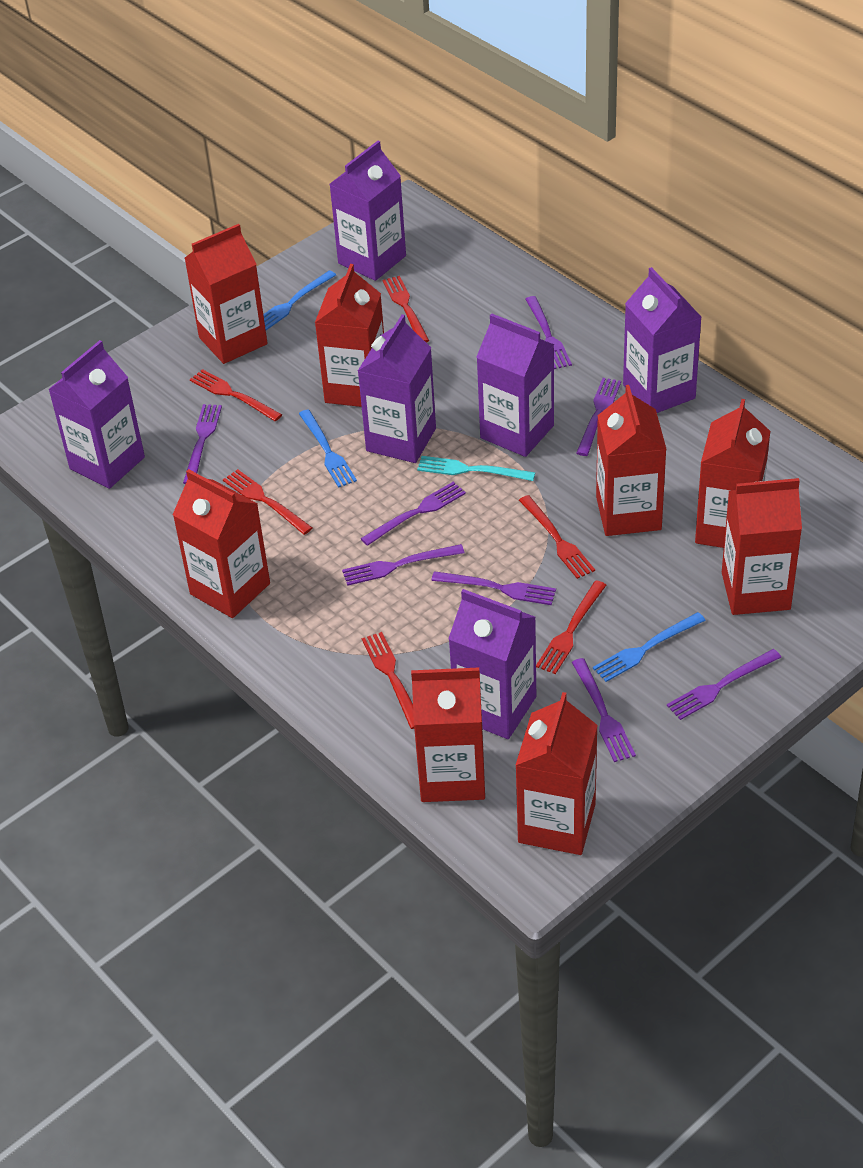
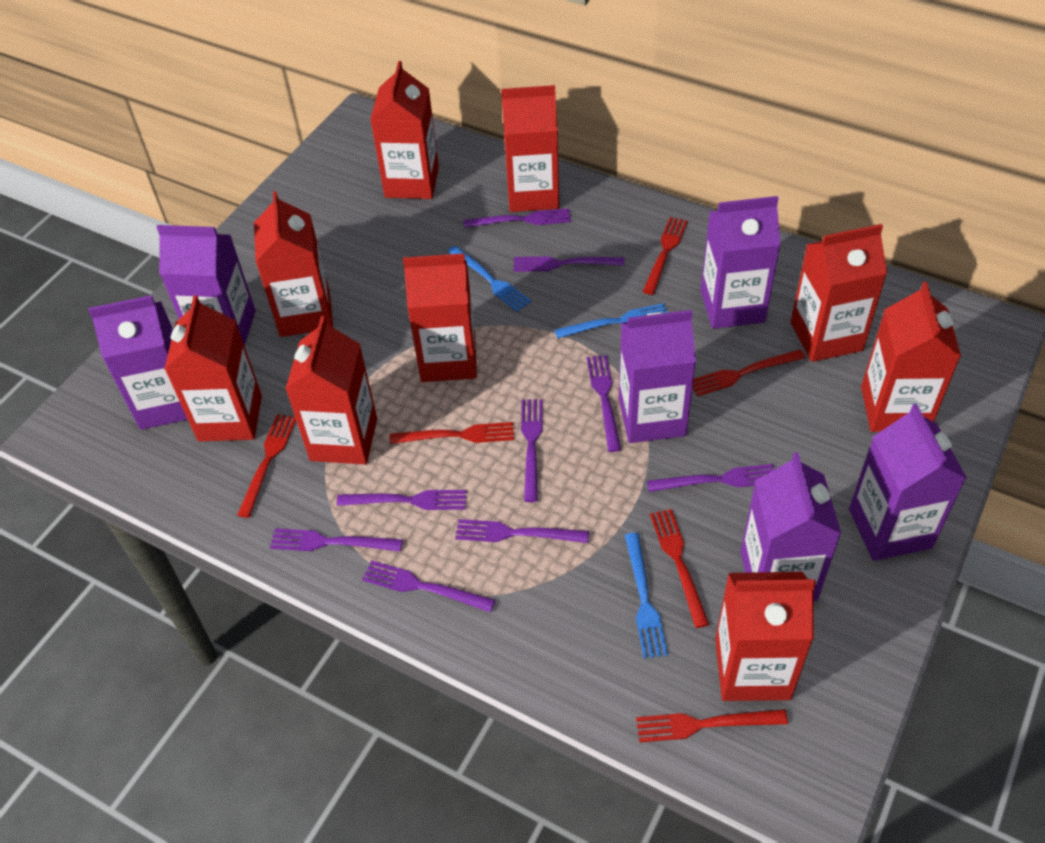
purple fork: 8 -> 9
red carton: 8 -> 9
turquoise fork: 1 -> 0

